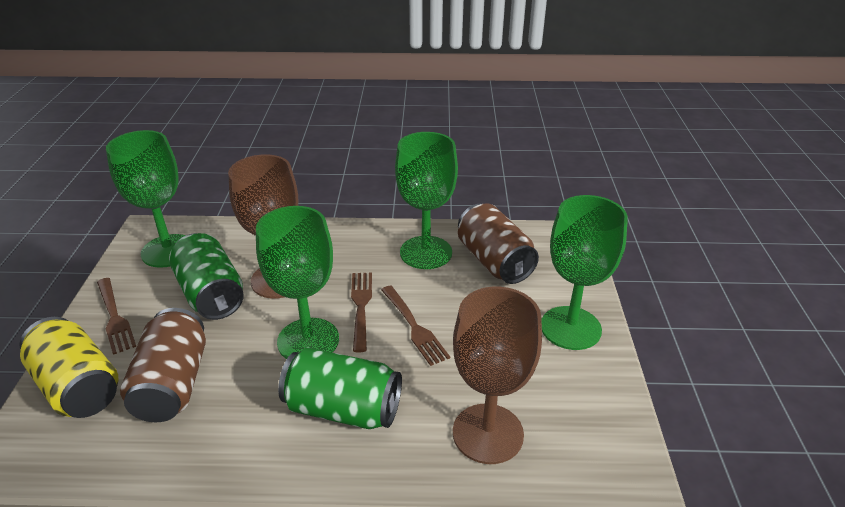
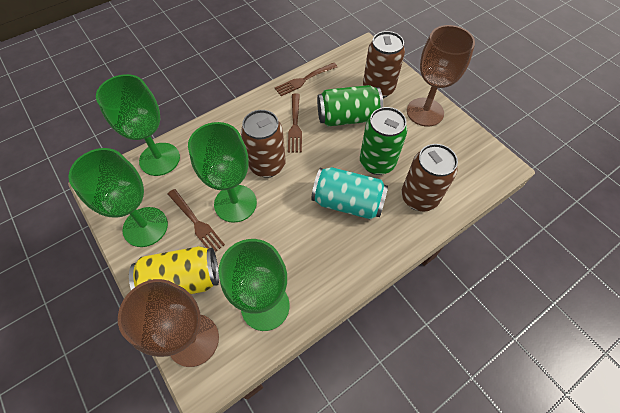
brown can: 2 -> 3
turquoise can: 0 -> 1

